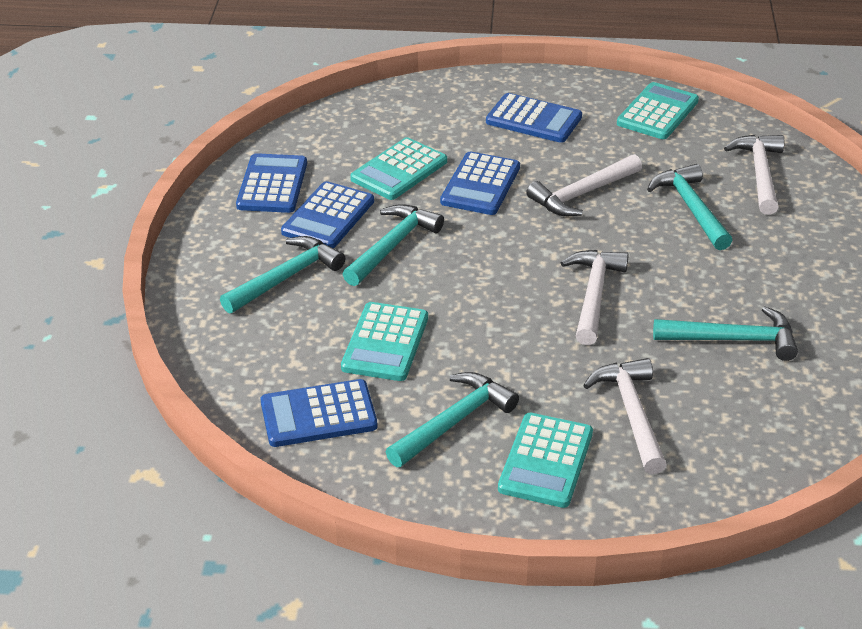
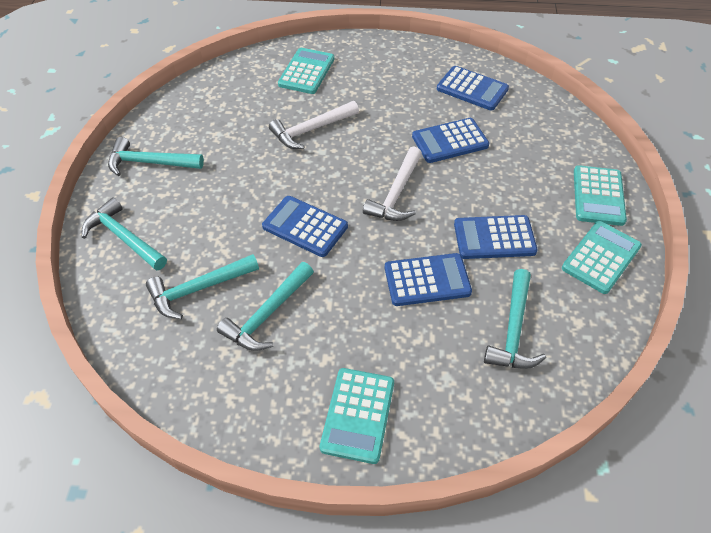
white hammer: 4 -> 2

